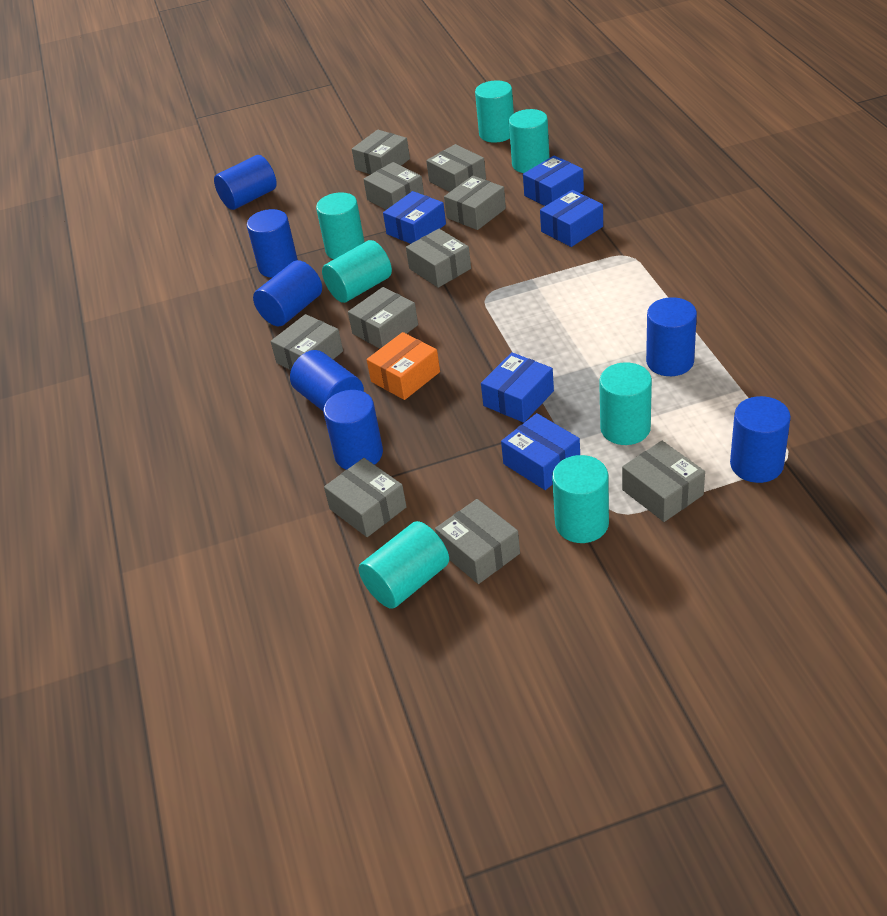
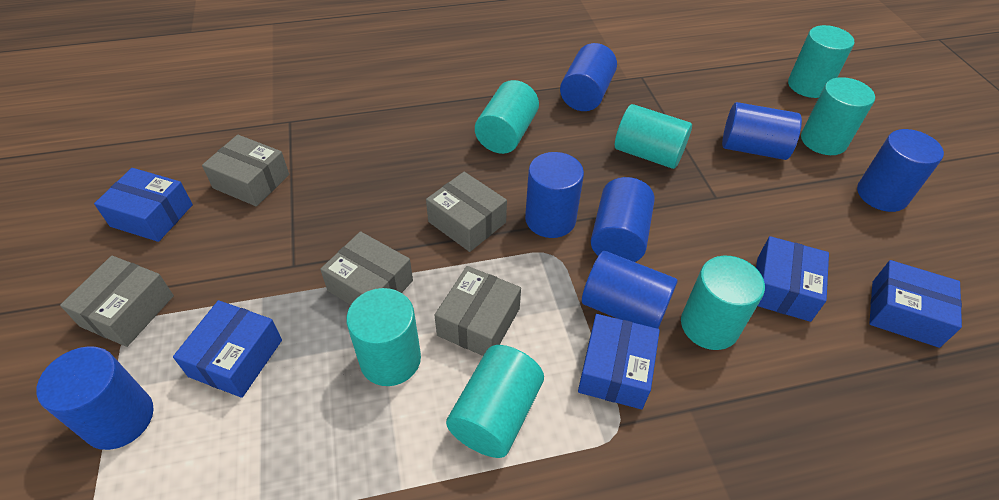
grey box: 10 -> 5
orange box: 1 -> 0

